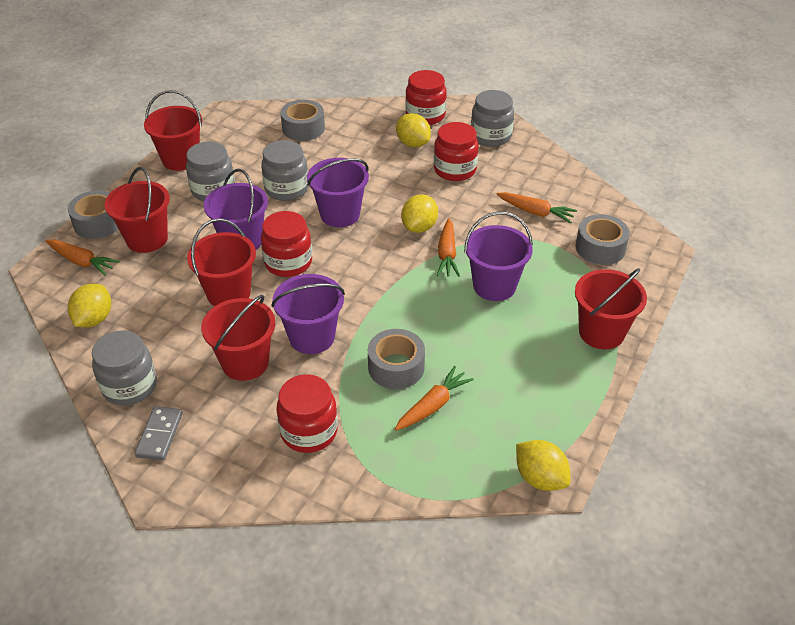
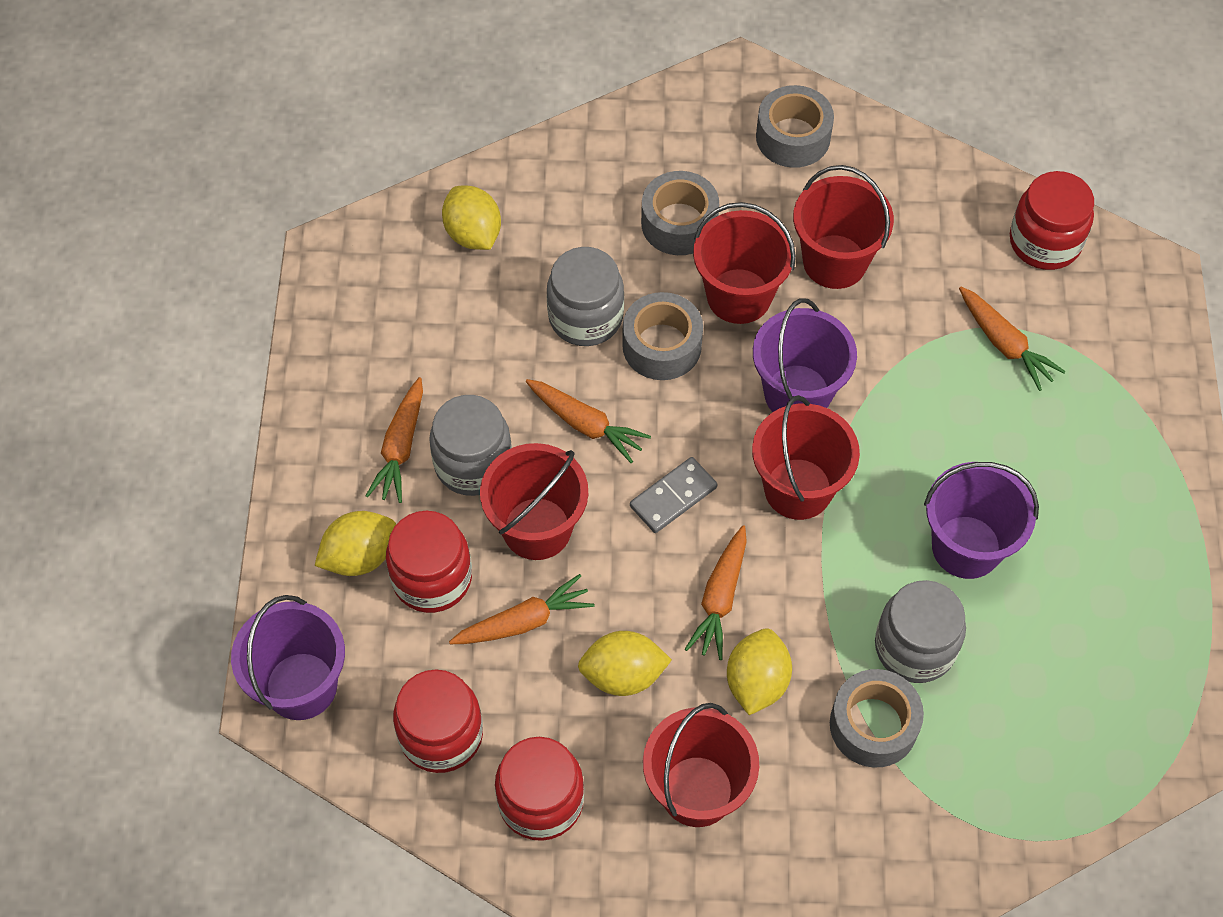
grey jar: 4 -> 3
orange carrot: 4 -> 5
purple bucket: 4 -> 3

